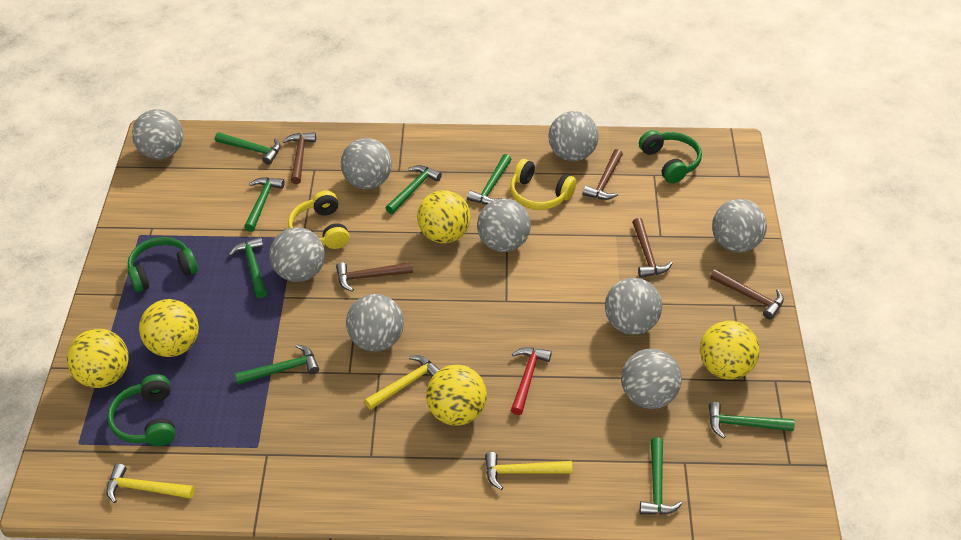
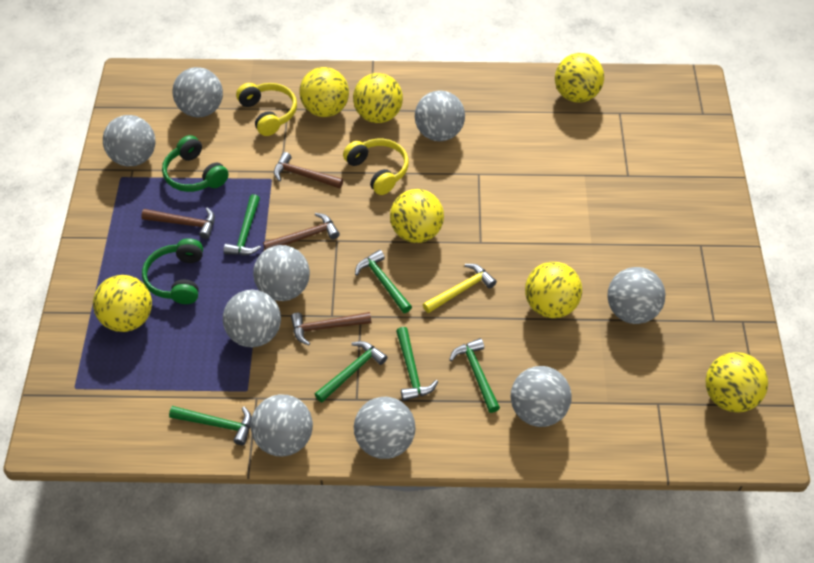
brown hammer: 5 -> 4
green hammer: 8 -> 6
green headphones: 3 -> 2
red hammer: 1 -> 0
yellow ball: 5 -> 7
yellow hammer: 3 -> 1

